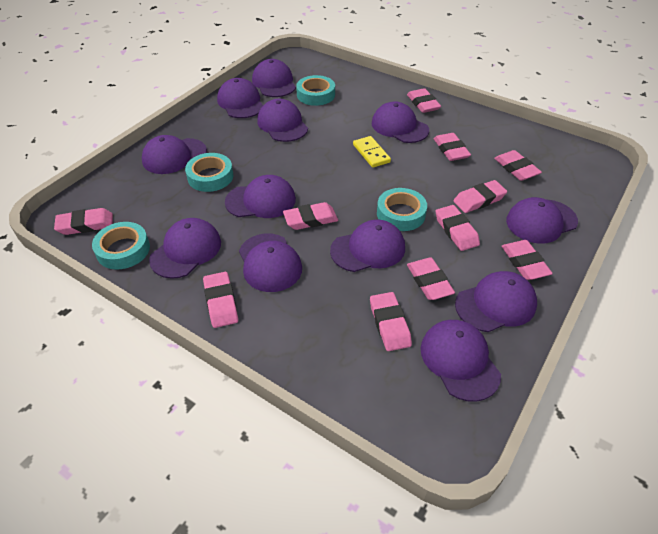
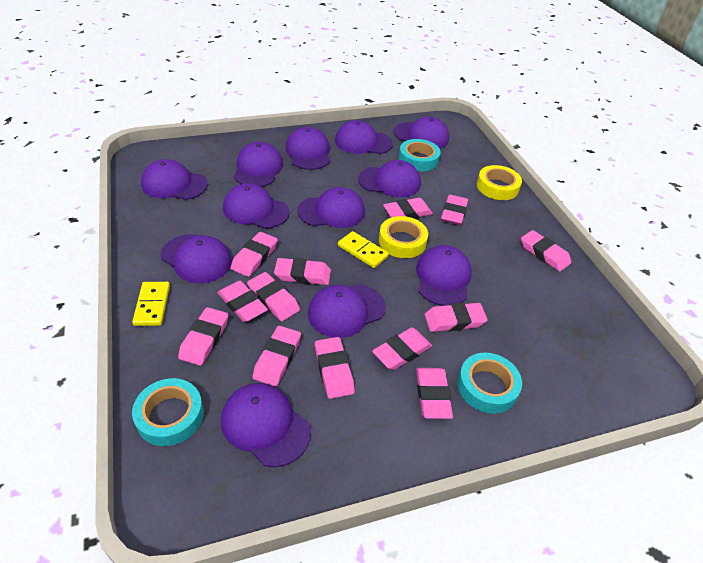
pink eraser: 11 -> 13
turquoise tape: 4 -> 3
yellow domino: 1 -> 2
yellow tape: 0 -> 2

